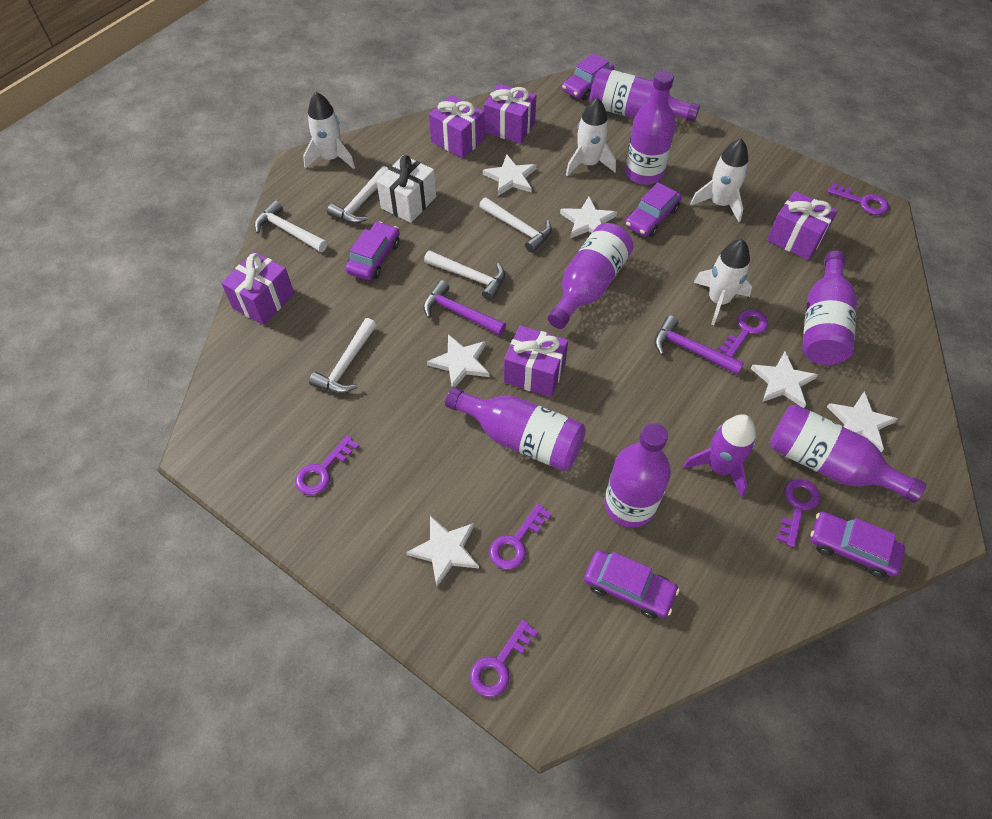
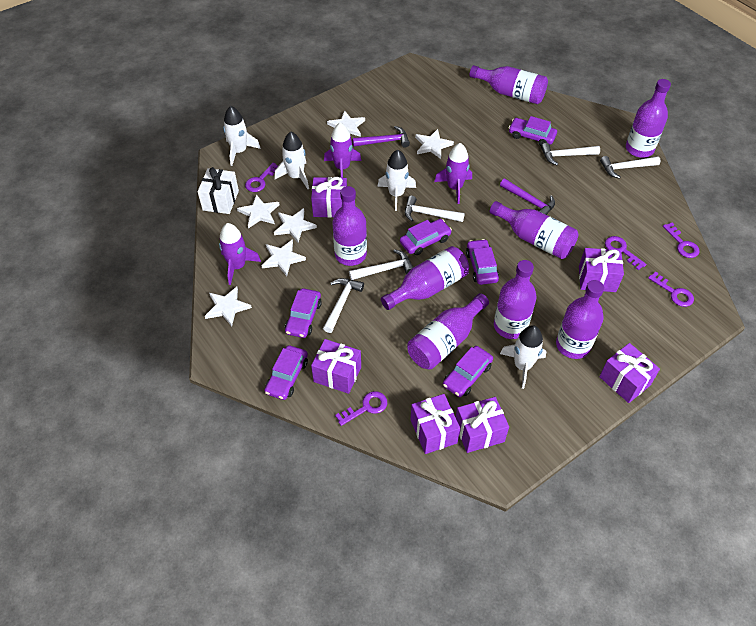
purple bottle: 7 -> 8
purple car: 5 -> 6
purple gift: 5 -> 6
purple key: 6 -> 5
purple rocket: 1 -> 3

